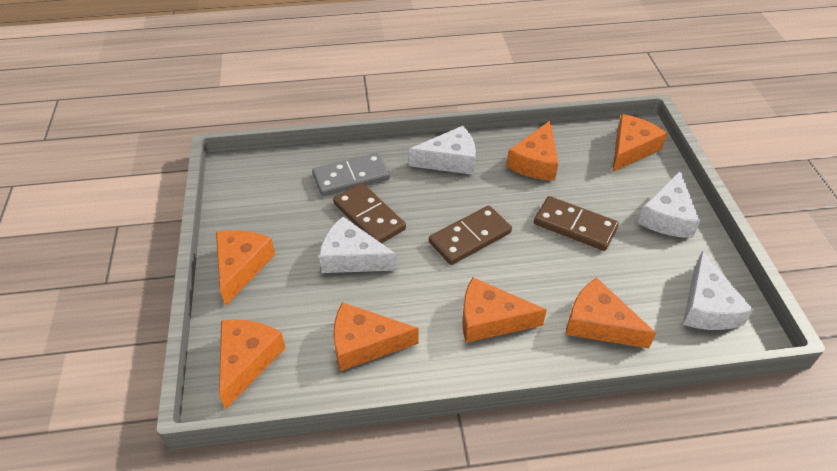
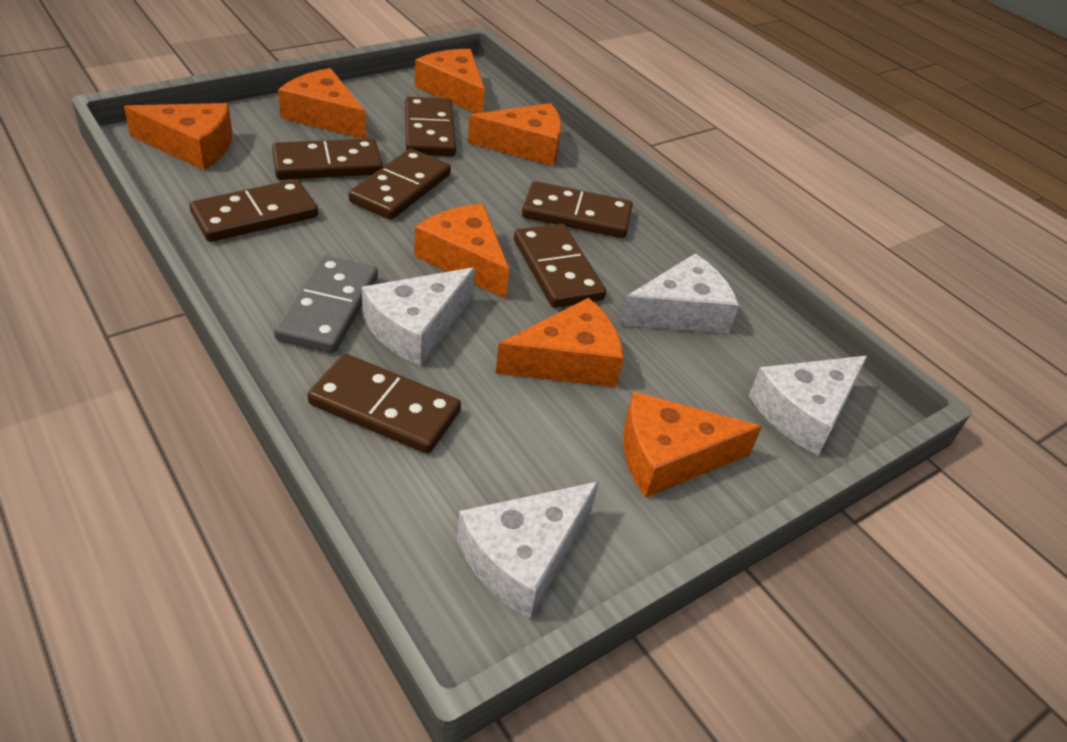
brown domino: 3 -> 7

